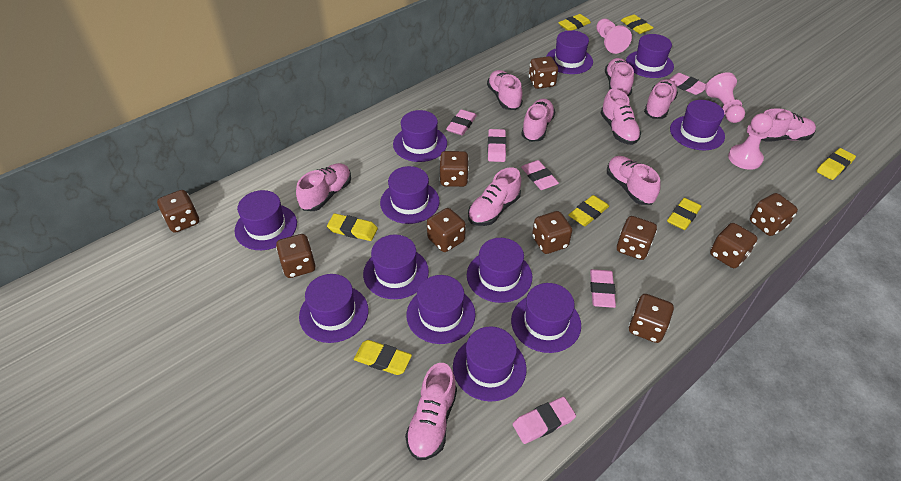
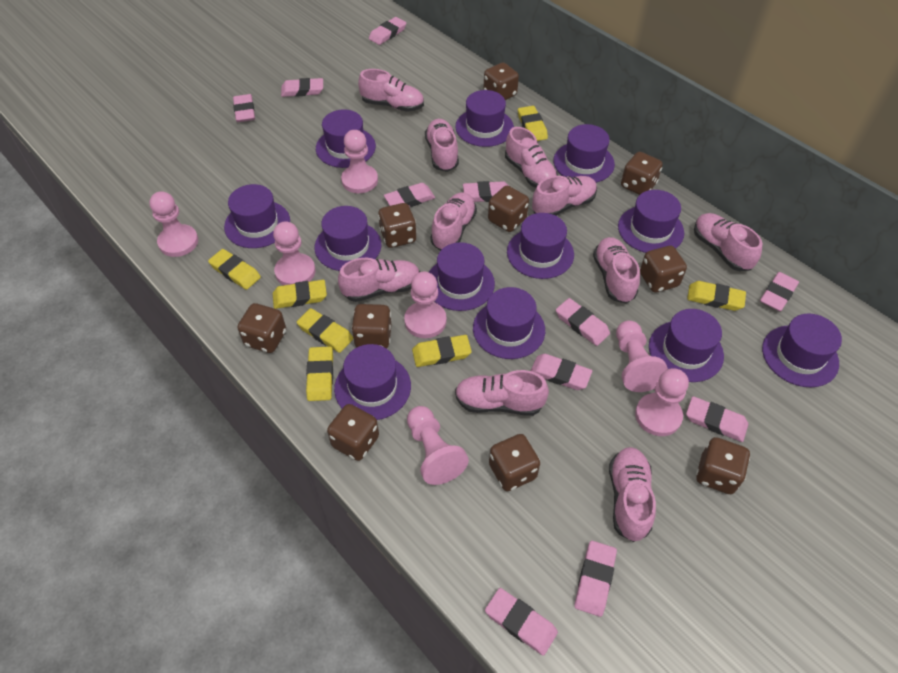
pink eraser: 6 -> 11
pink pawn: 3 -> 7

